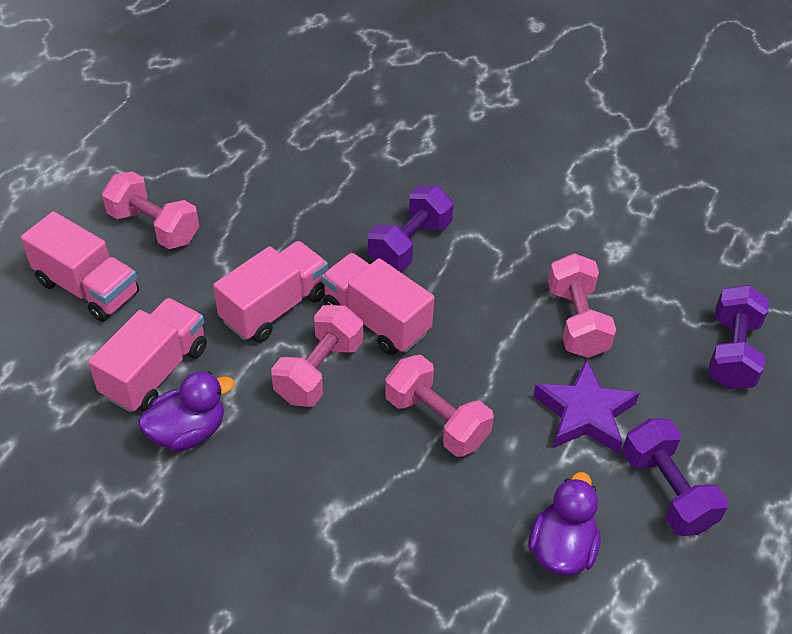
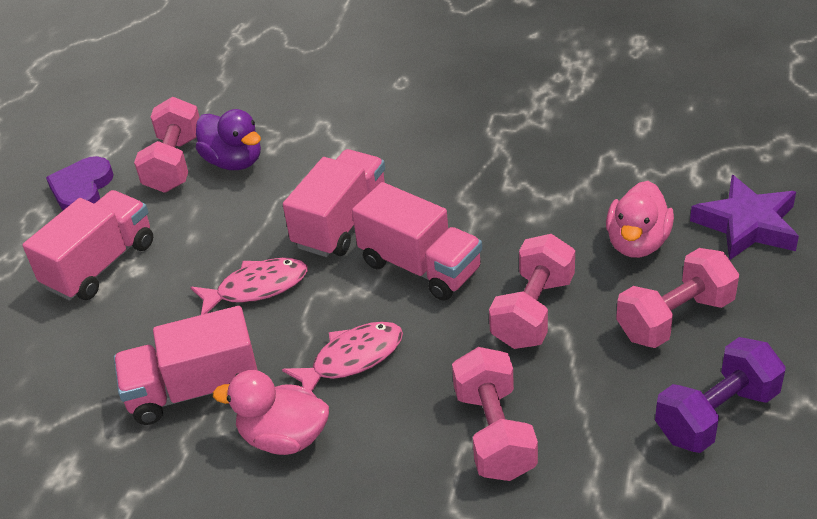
pink duck: 0 -> 2
pink fish: 0 -> 2
purple duck: 2 -> 1
purple dumbbell: 3 -> 1
purple heart: 0 -> 1

